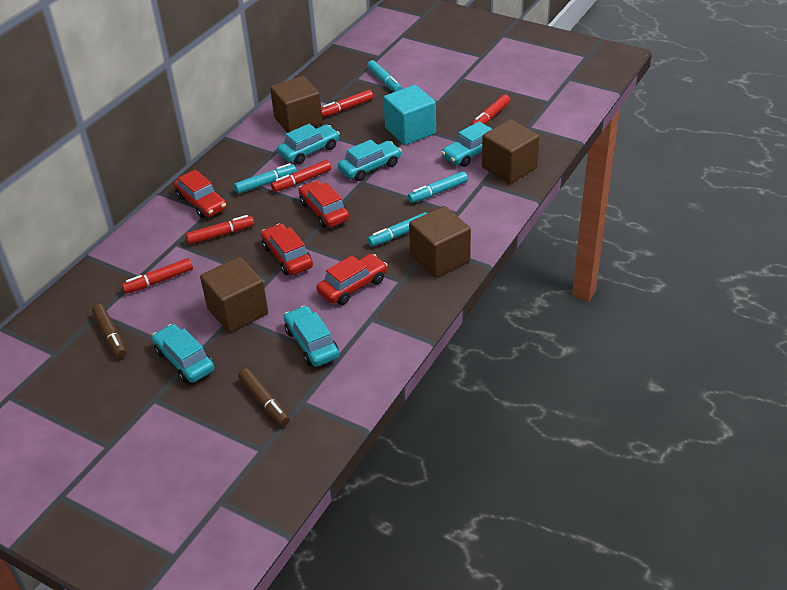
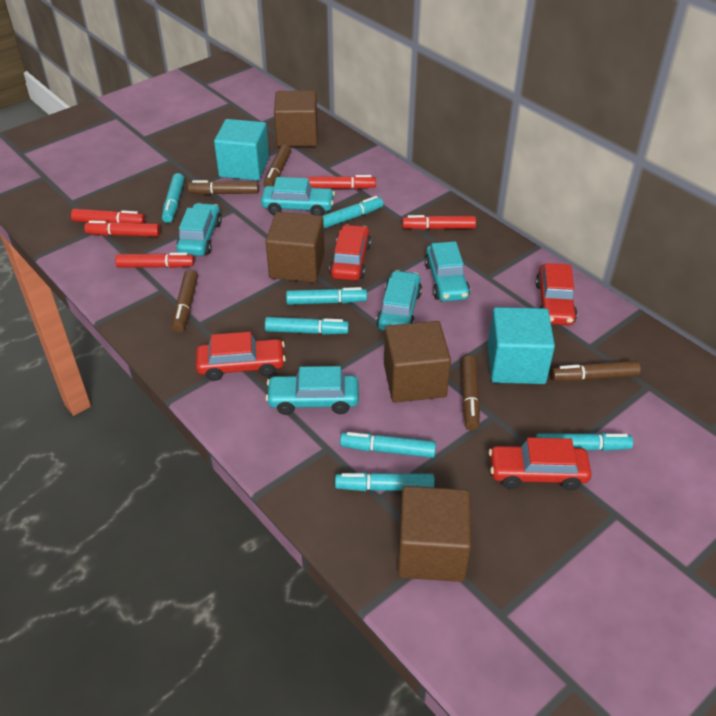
brown marker: 2 -> 5
turquoise cube: 1 -> 2
turquoise marker: 4 -> 7

